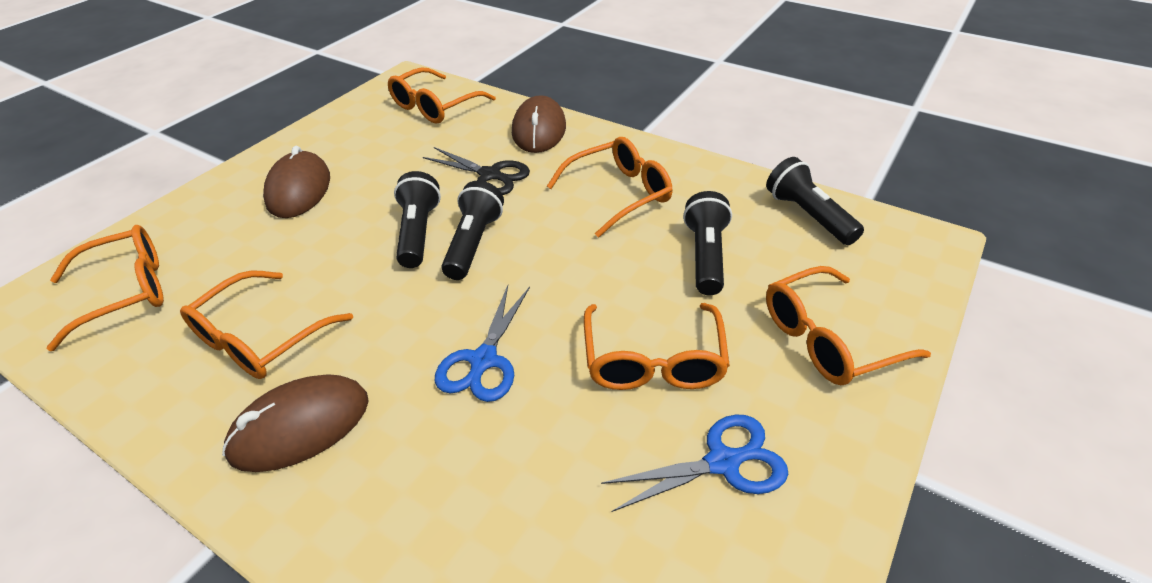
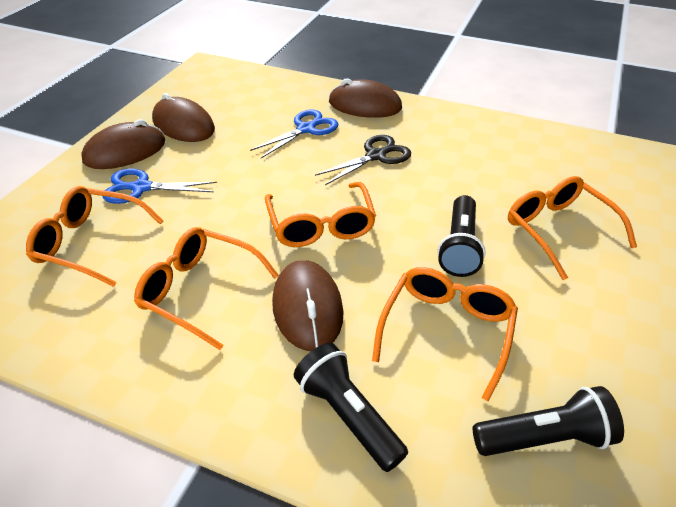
black flashlight: 4 -> 3
brown mouse: 3 -> 4
orange glasses: 6 -> 5

